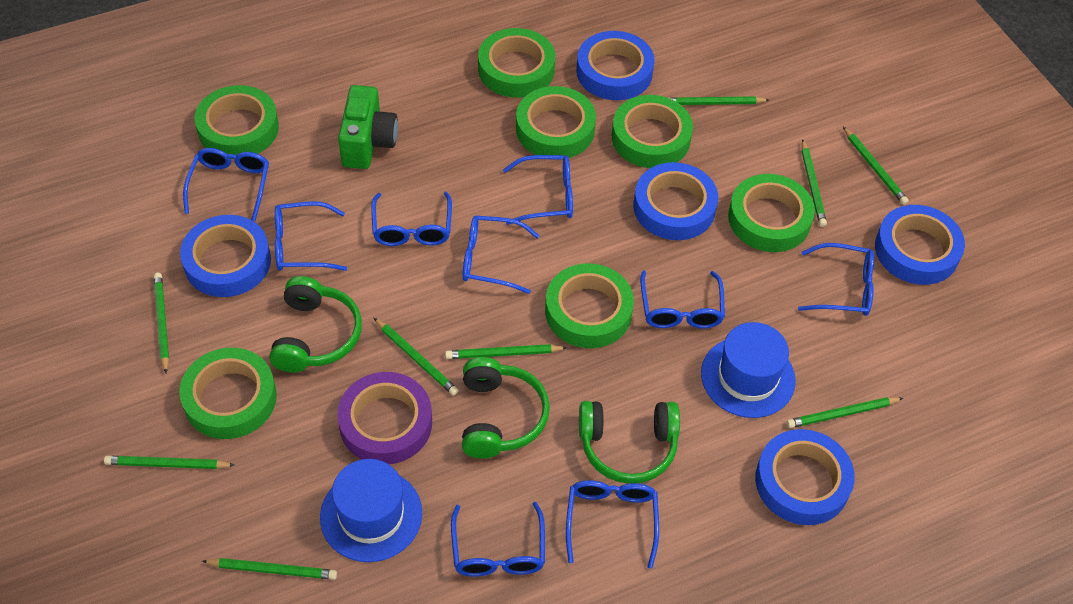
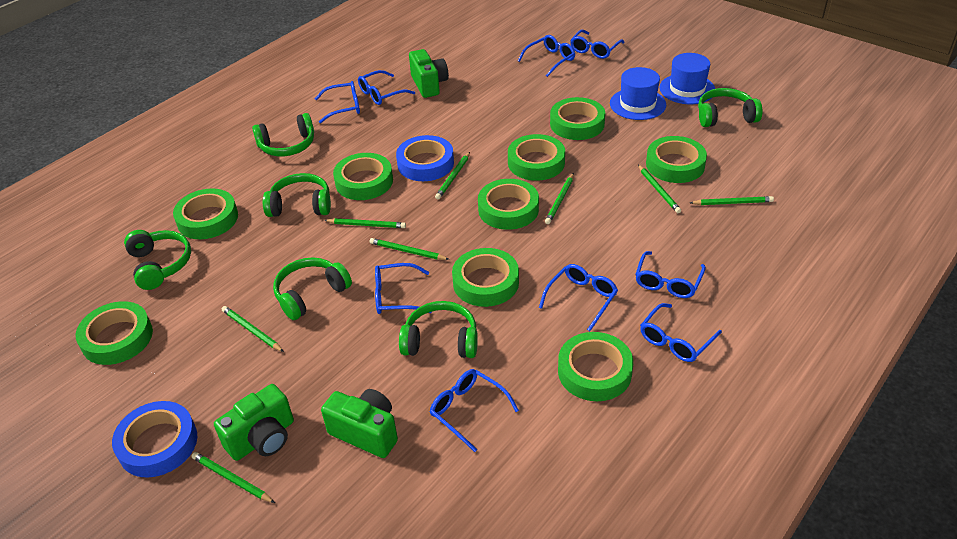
blue tape: 5 -> 2
green camera: 1 -> 3
green headphones: 3 -> 6
green pencil: 9 -> 8
green tape: 7 -> 9
purple tape: 1 -> 0

